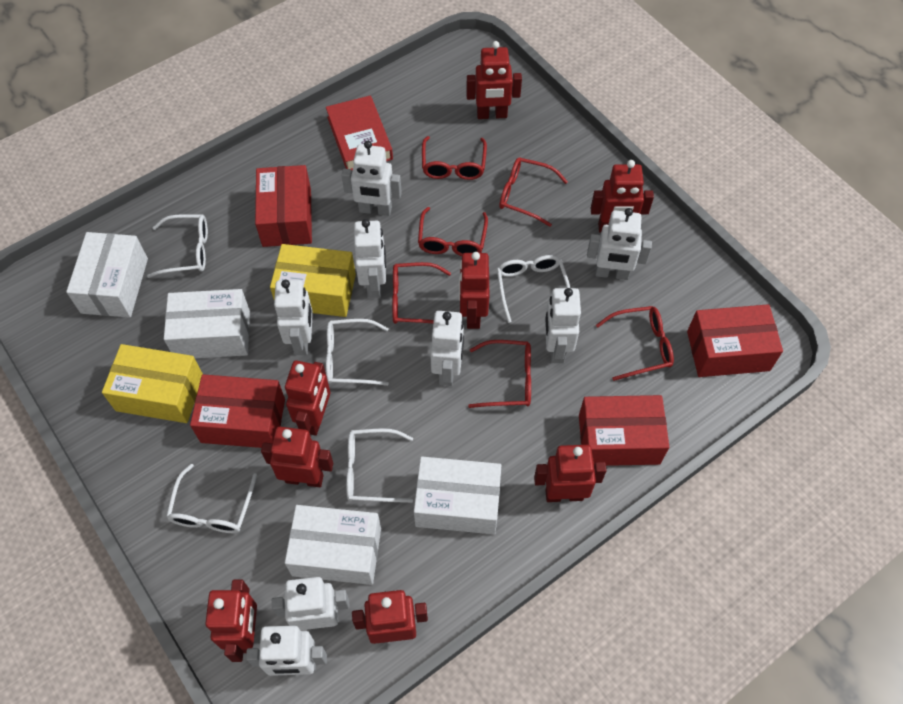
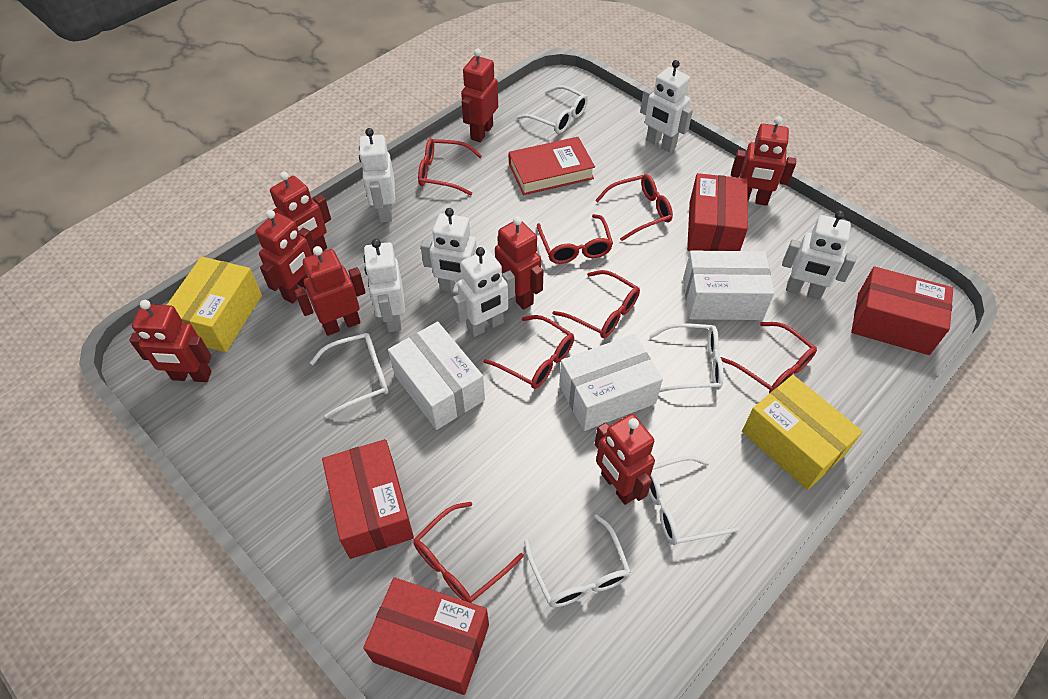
red glasses: 6 -> 7
white box: 4 -> 3
white robot: 8 -> 6

